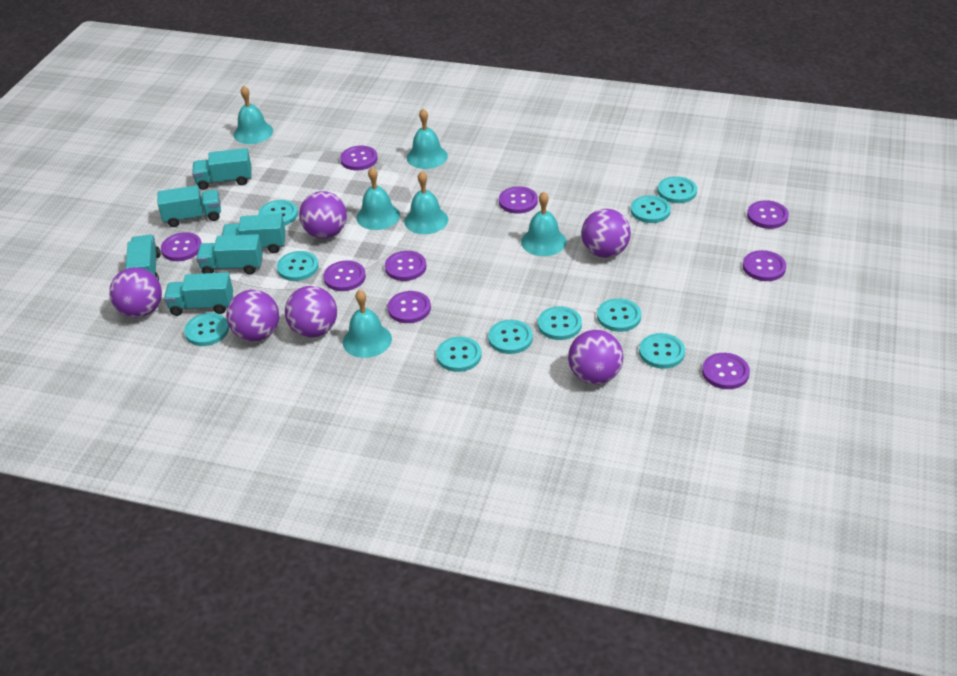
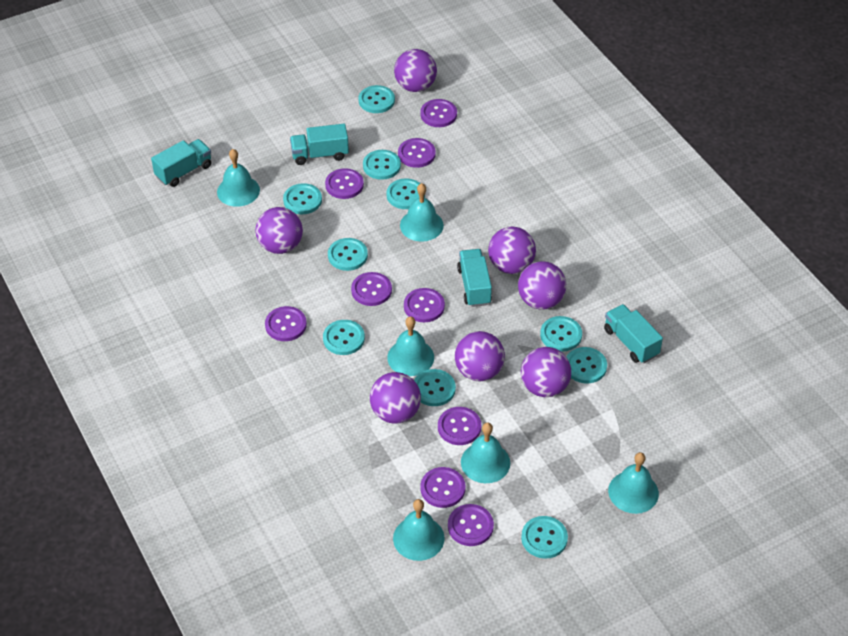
purple ball: 6 -> 7
turquoise truck: 6 -> 4

